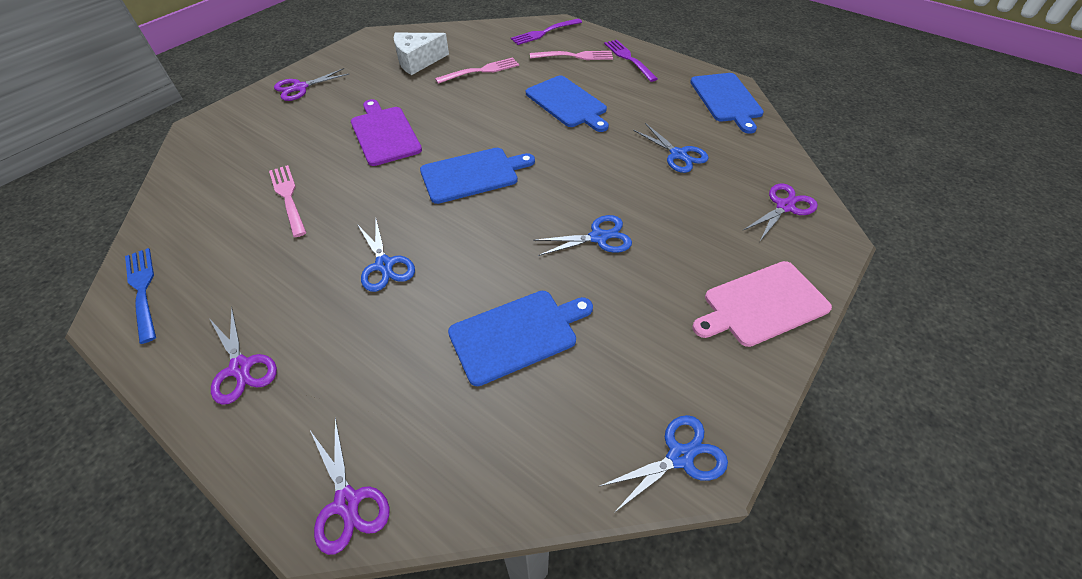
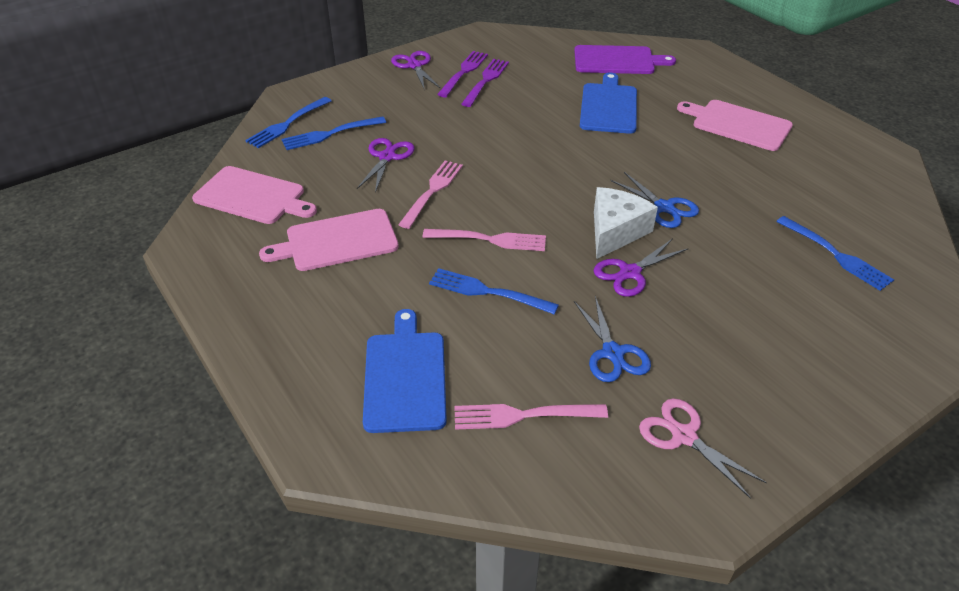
blue cutting board: 4 -> 2
blue fork: 1 -> 4
blue scissors: 4 -> 2
pink cutting board: 1 -> 3
pink scissors: 0 -> 1
purple scissors: 4 -> 3

